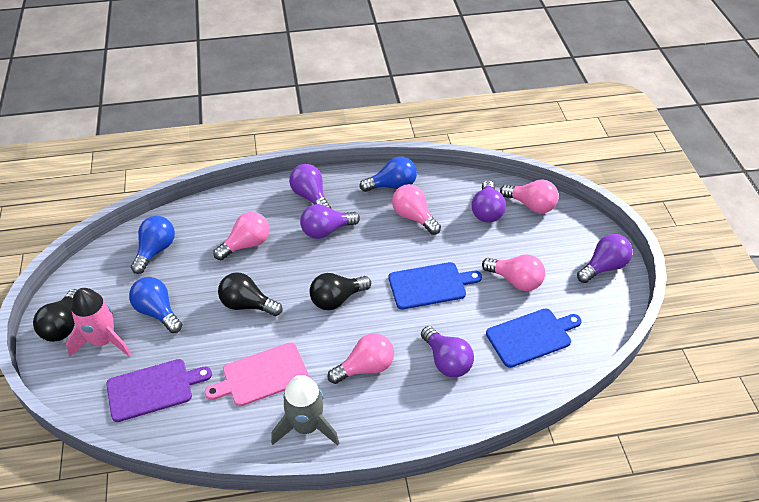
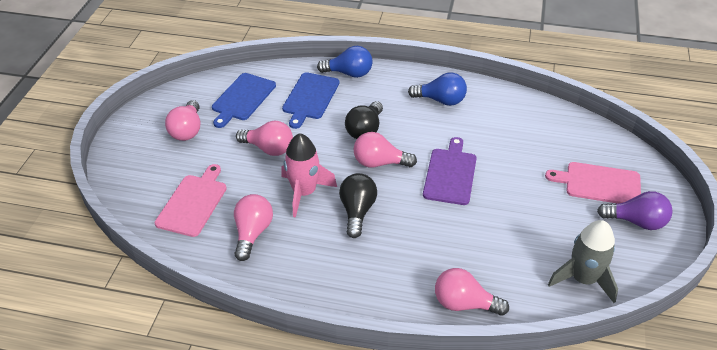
black light bulb: 3 -> 2
blue light bulb: 3 -> 2
pink cutting board: 1 -> 2
purple light bulb: 5 -> 1

